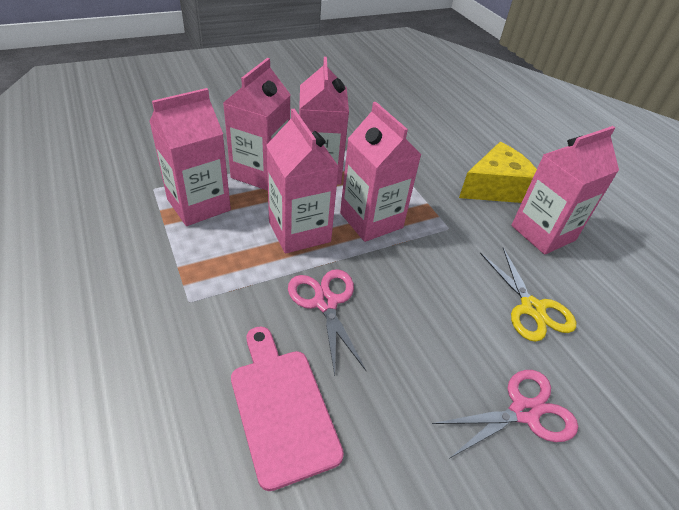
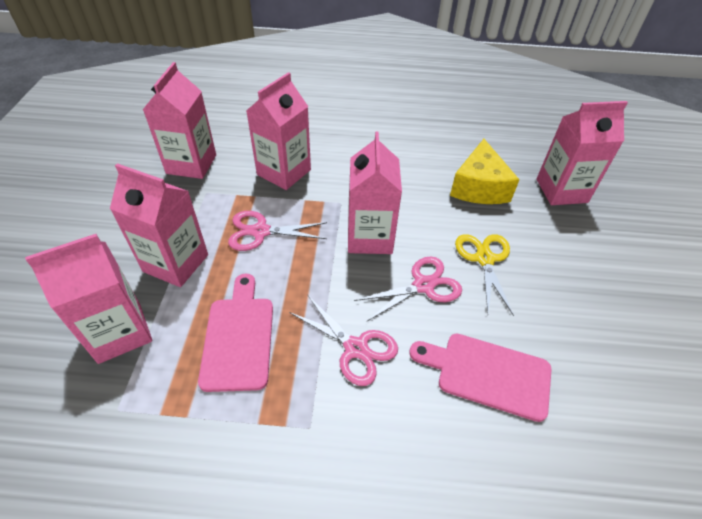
pink cutting board: 1 -> 2
pink scissors: 2 -> 3

